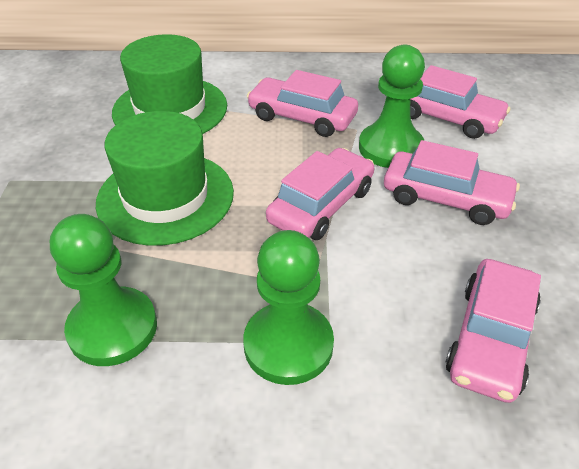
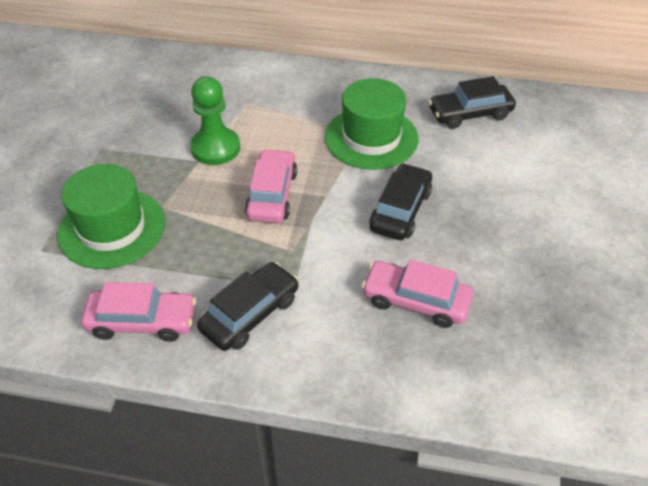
black car: 0 -> 3
green pawn: 3 -> 1
pink car: 5 -> 3

